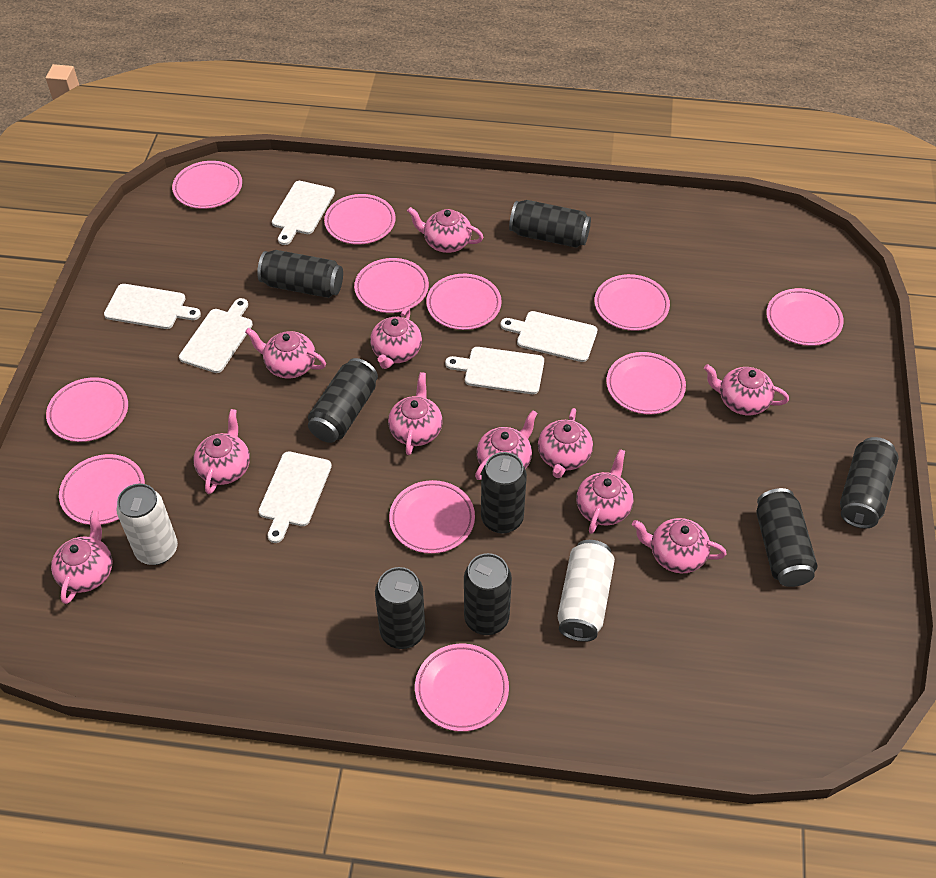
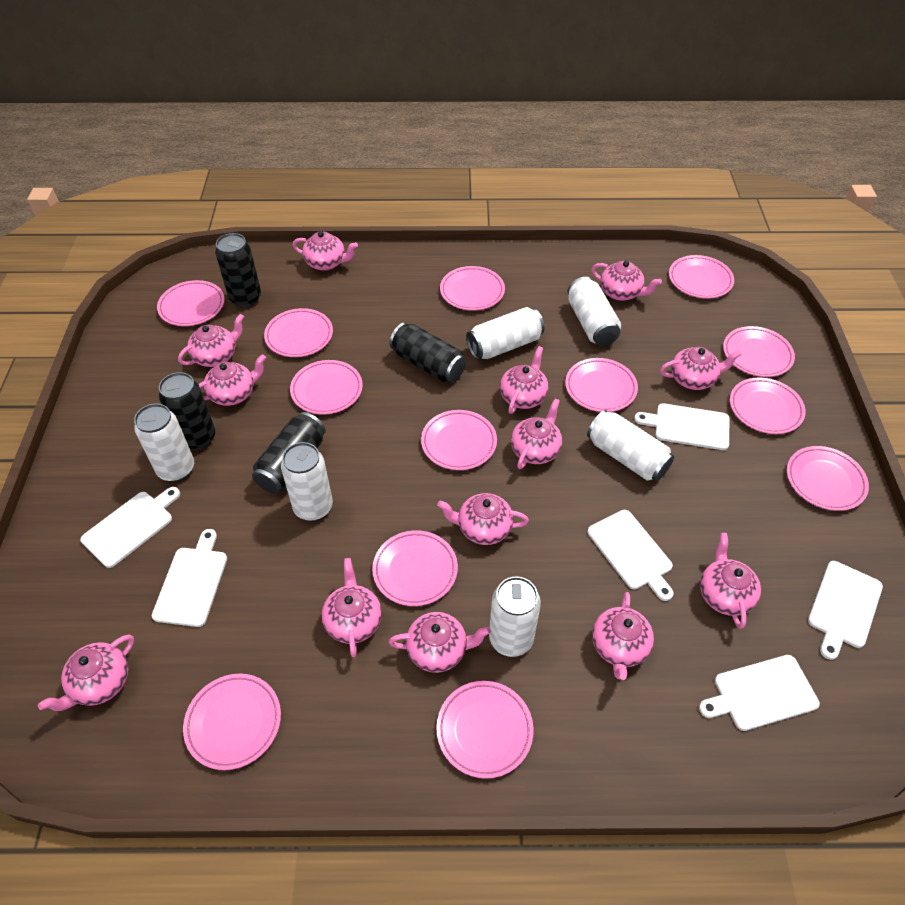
black can: 8 -> 4
pink plate: 11 -> 13
pink teapot: 11 -> 13
white can: 2 -> 6

